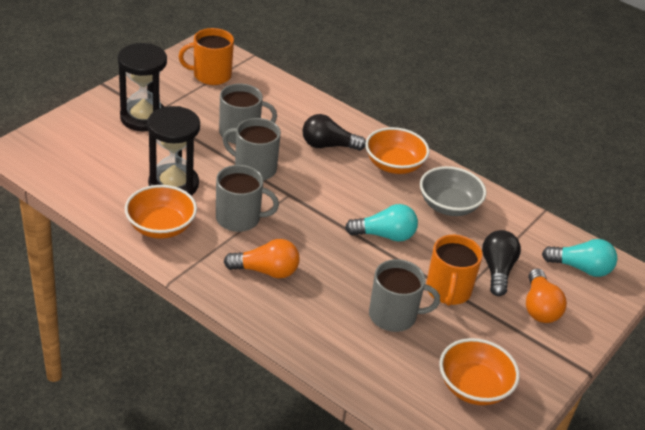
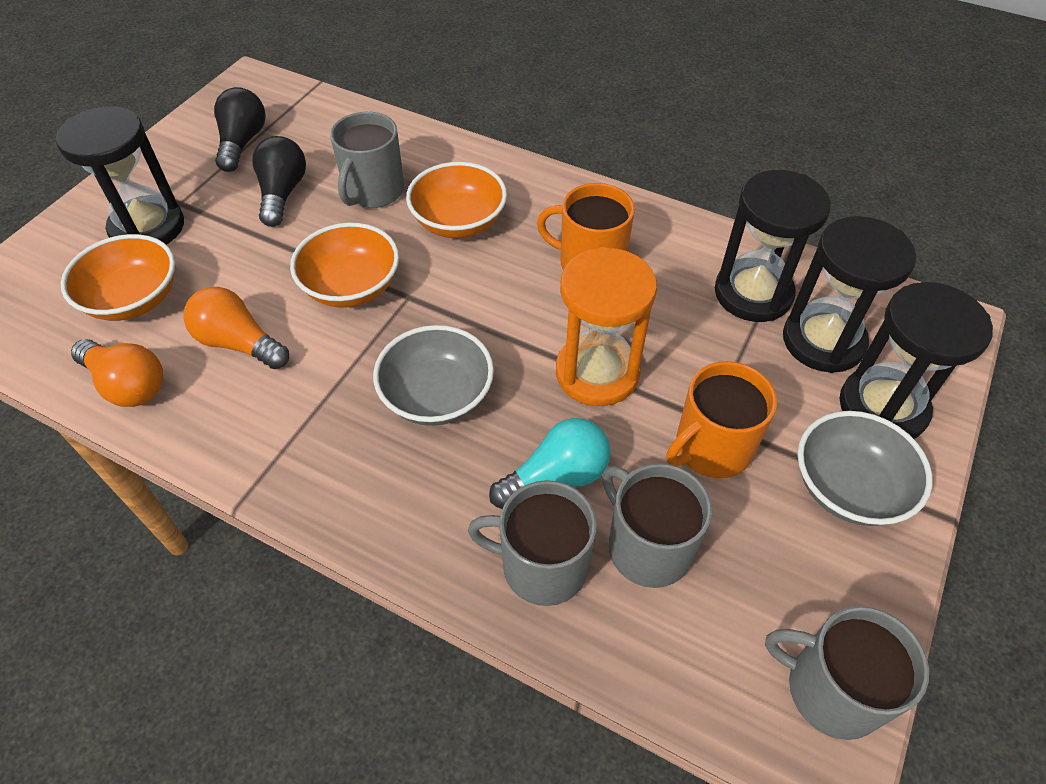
black hourglass: 2 -> 4
grey bowl: 1 -> 2
orange hourglass: 0 -> 1
turquoise light bulb: 2 -> 1

